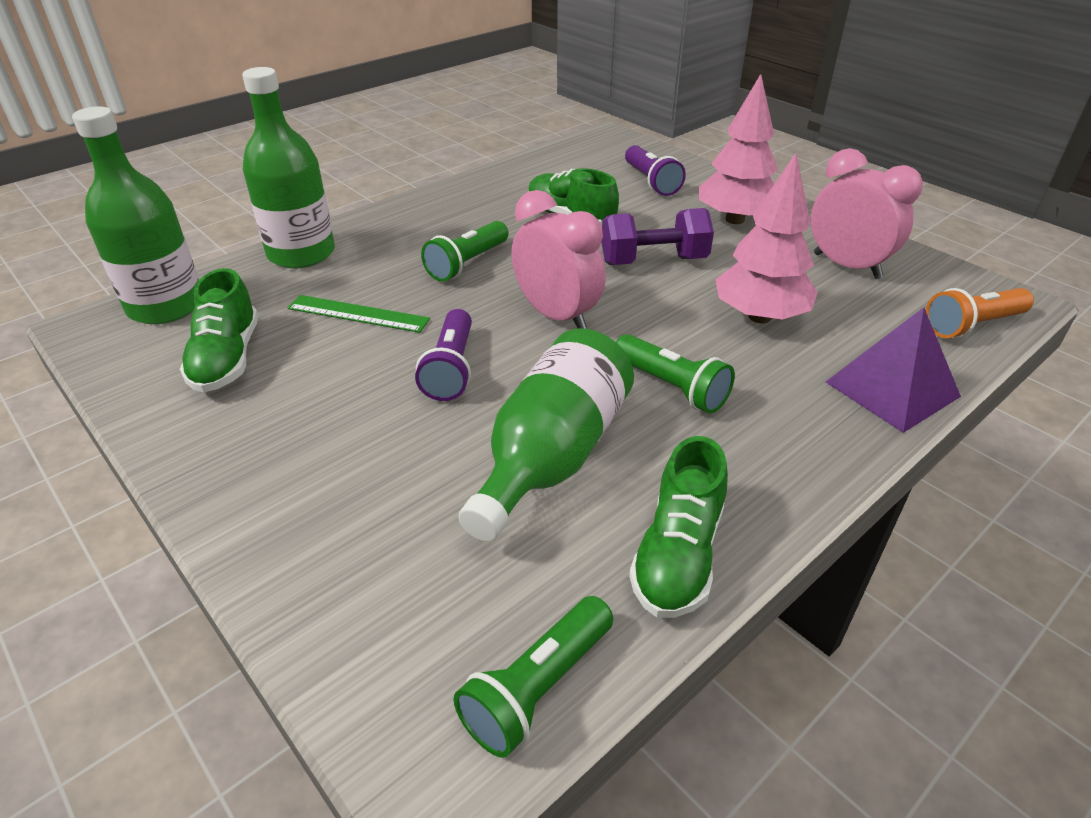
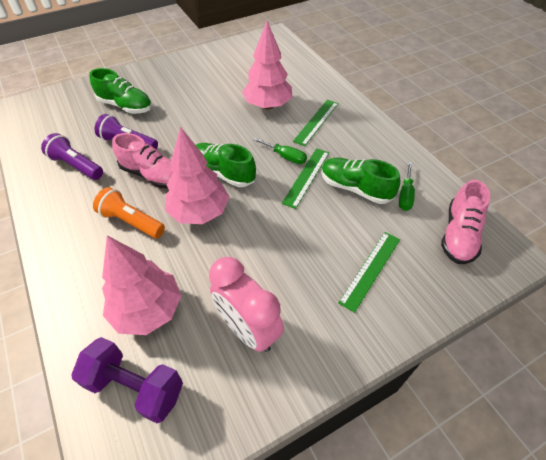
green bottle: 3 -> 0
green flashlight: 3 -> 0
green ruler: 1 -> 3
green screwdriver: 0 -> 2
pink clock: 2 -> 1
pink shoe: 0 -> 2
pink tree: 2 -> 3
purple pyramid: 1 -> 0

